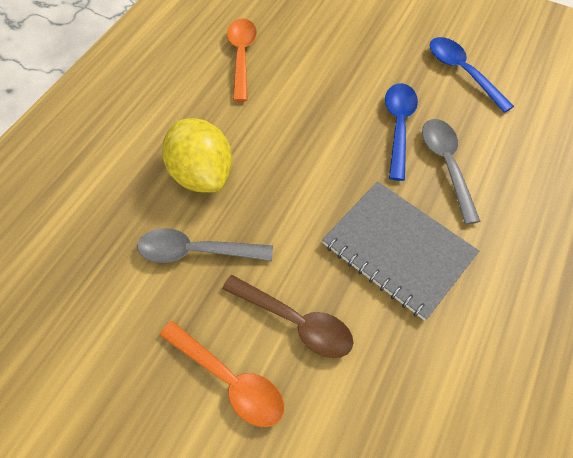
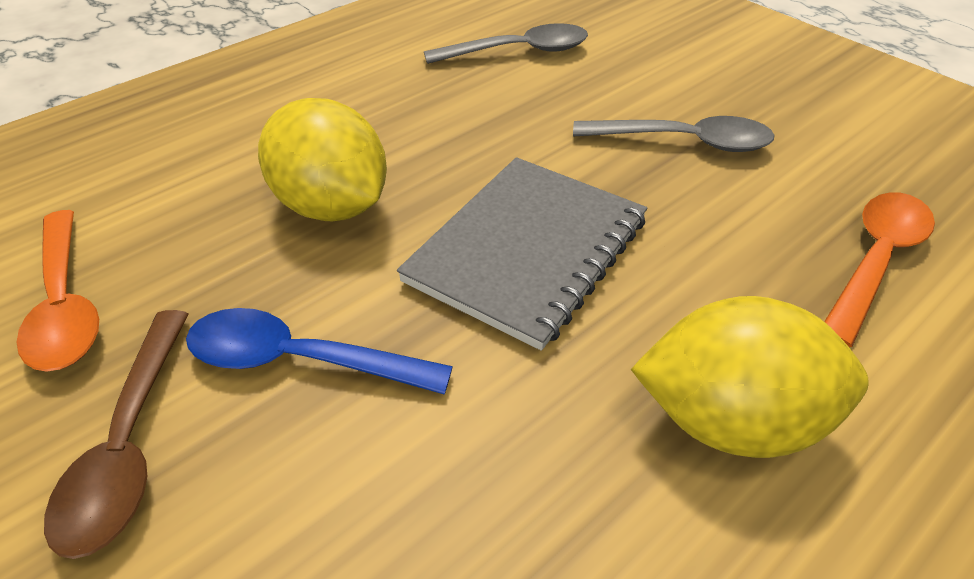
blue spoon: 2 -> 1
yellow lemon: 1 -> 2

